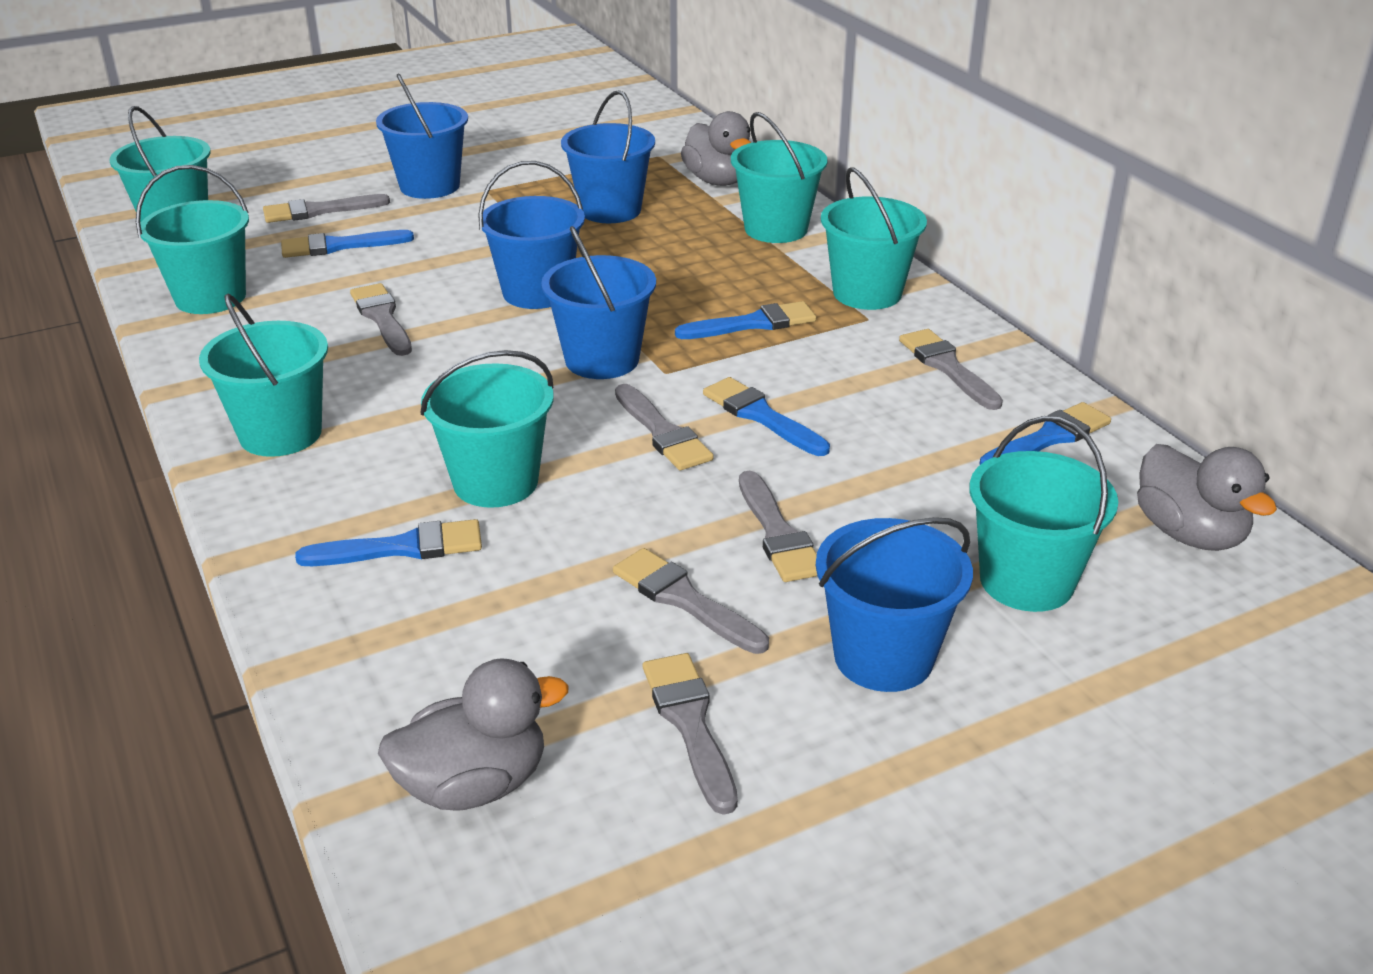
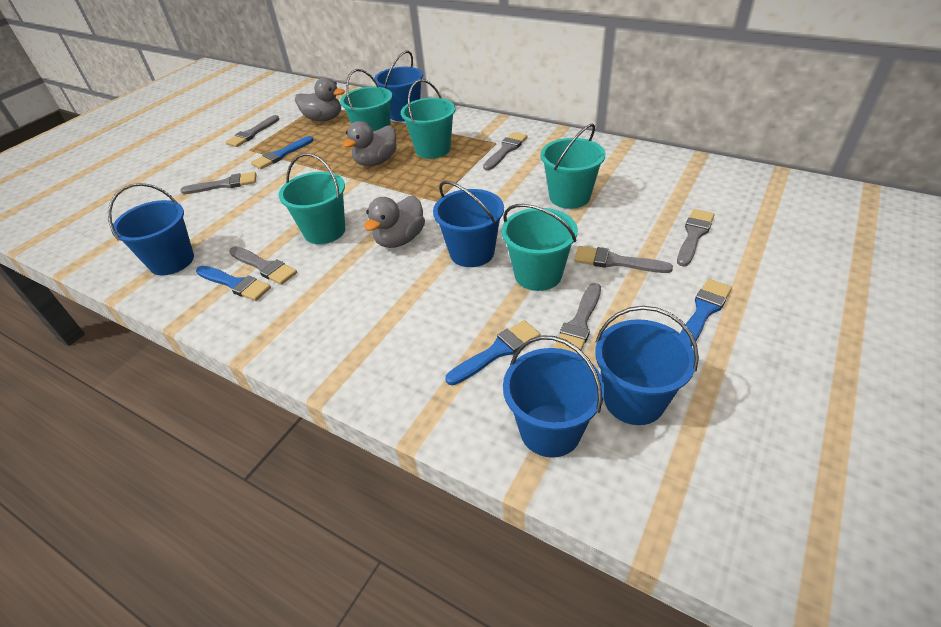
blue brush: 5 -> 4
turquoise bucket: 7 -> 5

